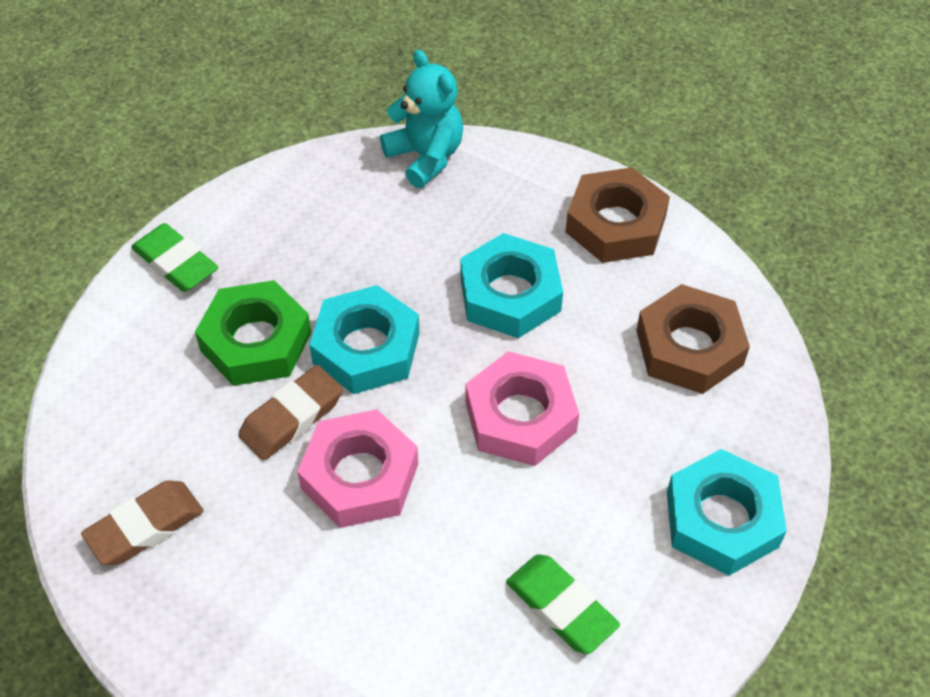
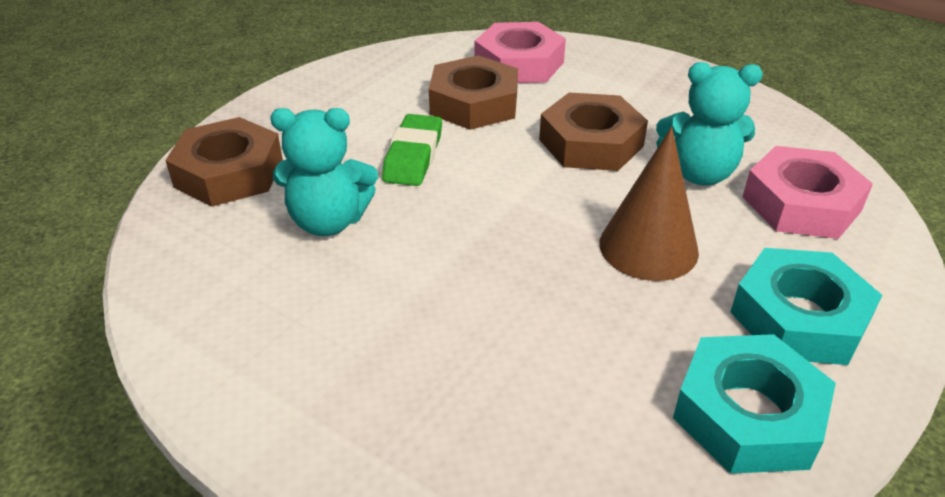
brown cone: 0 -> 1
brown eraser: 2 -> 0
brown nut: 2 -> 3
green eraser: 2 -> 1
green nut: 1 -> 0
turquoise nut: 3 -> 2
turquoise teddy bear: 1 -> 2

